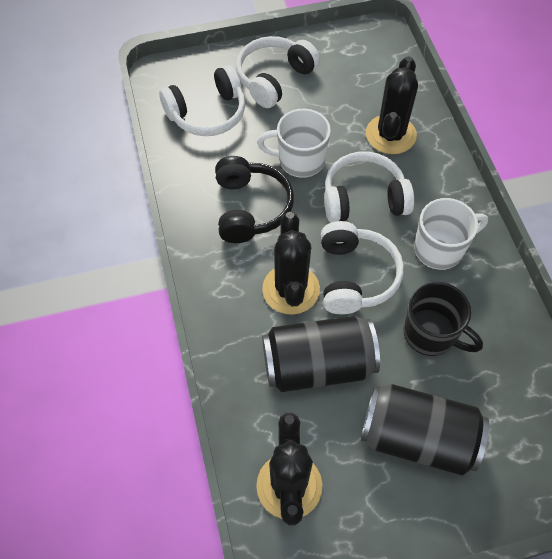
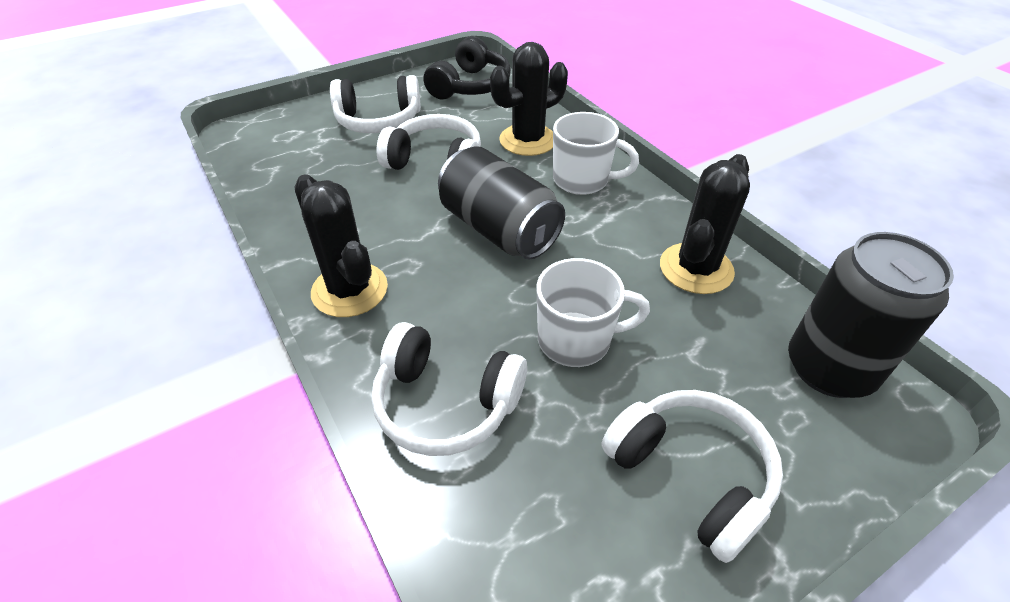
black mug: 1 -> 0

